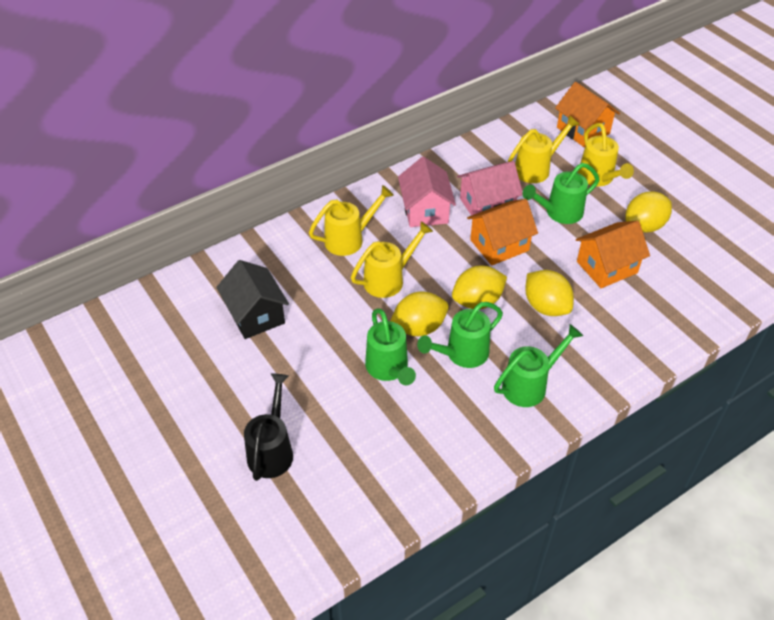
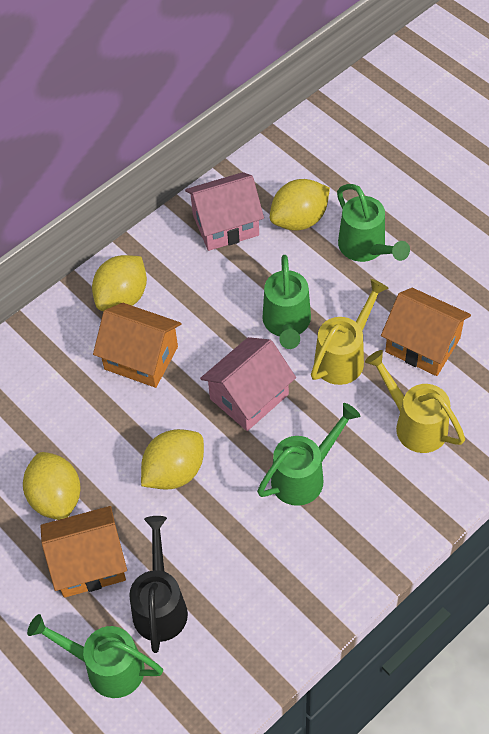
black house: 1 -> 0
yellow watering can: 4 -> 2

